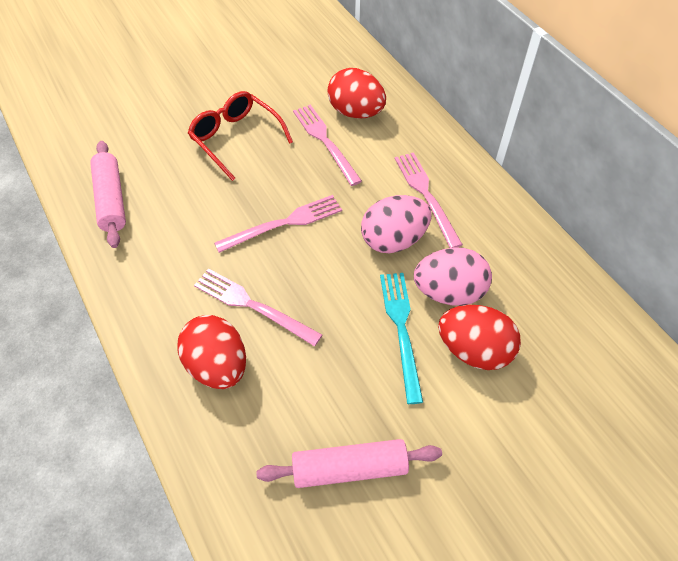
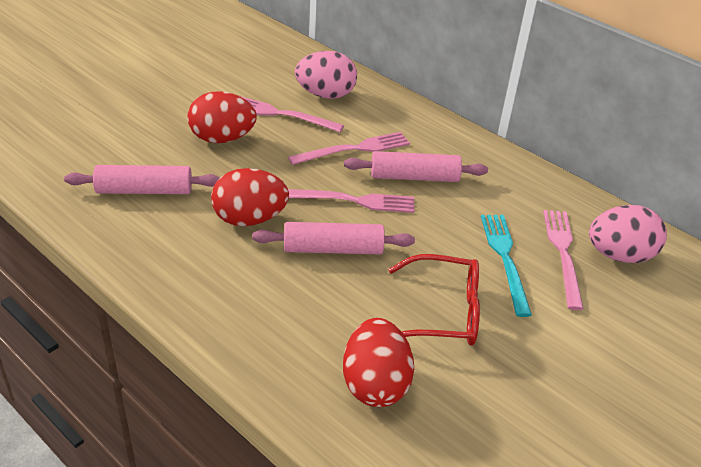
pink rolling pin: 2 -> 3

